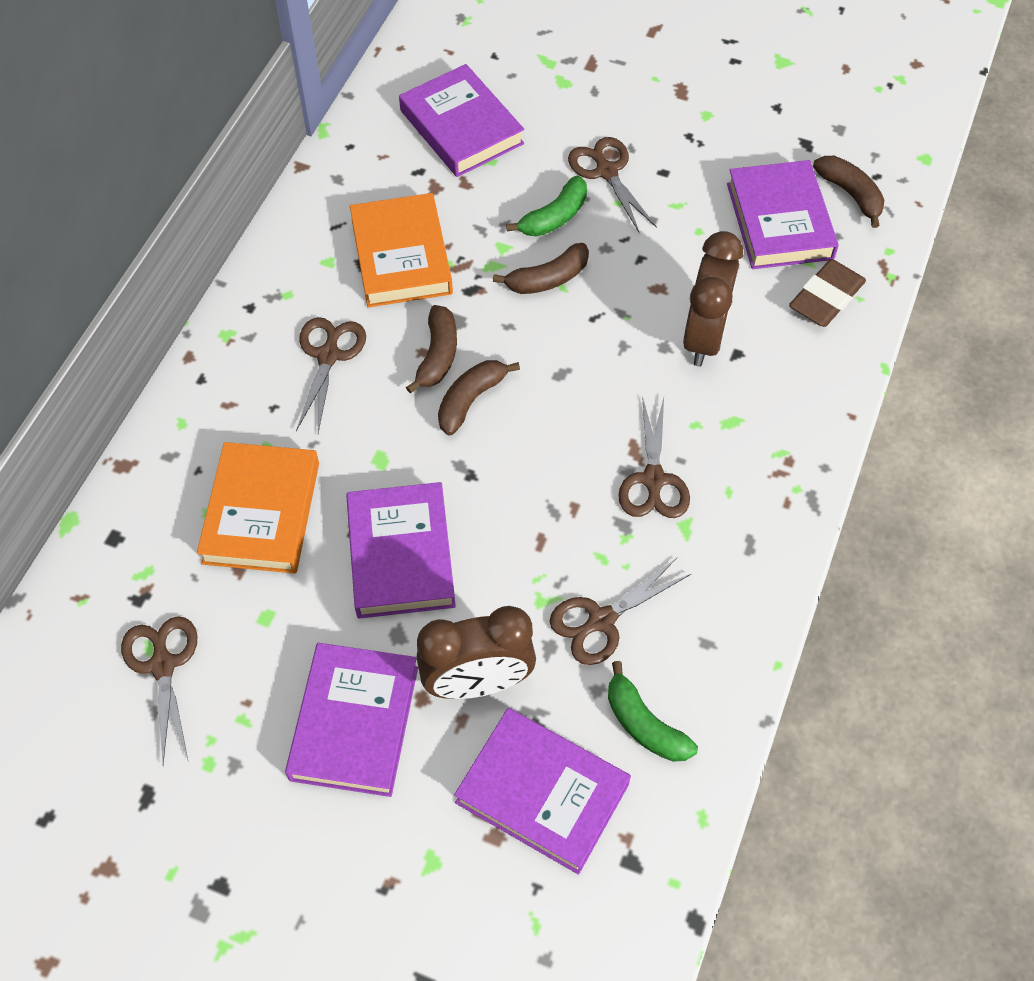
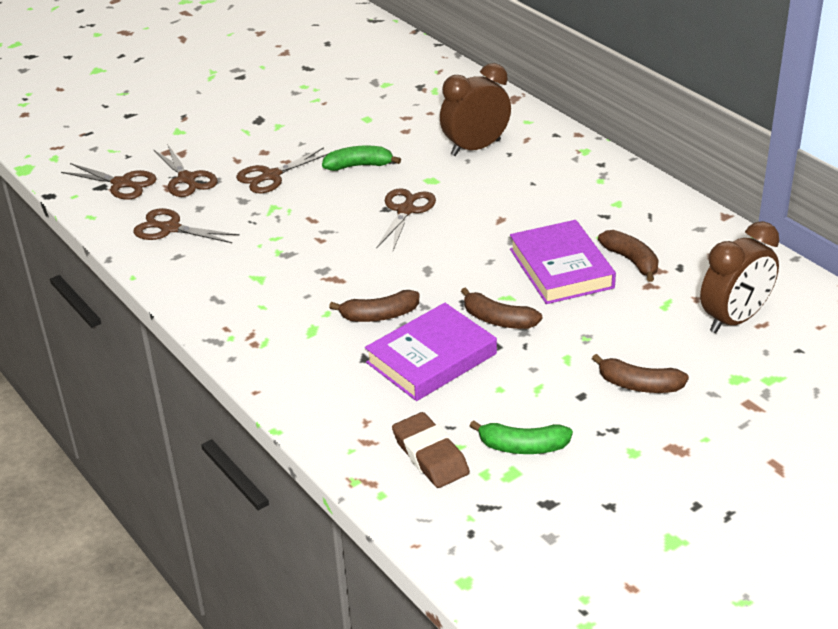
orange book: 2 -> 0
purple book: 5 -> 2

